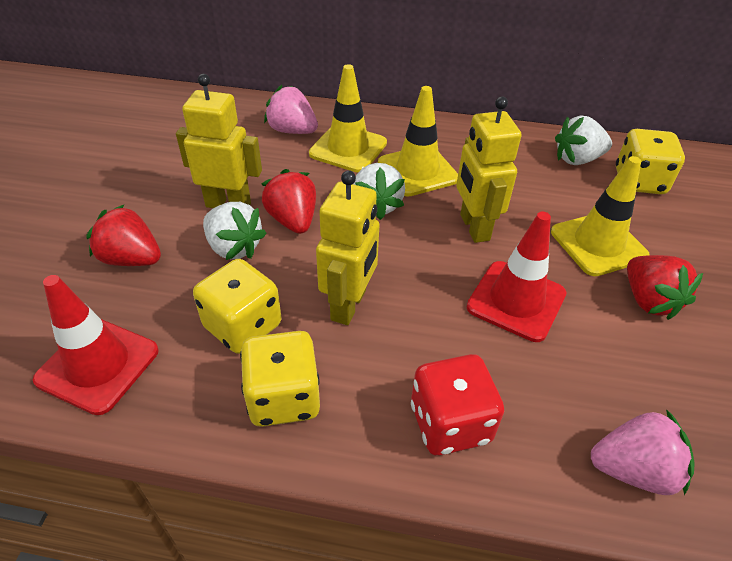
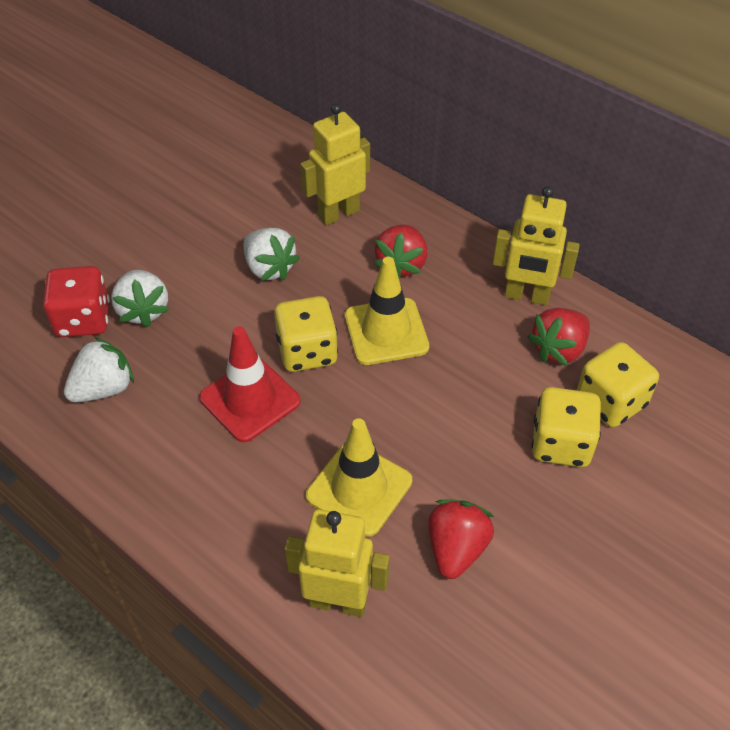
pink strawberry: 2 -> 0
red traffic cone: 2 -> 1
yellow traffic cone: 3 -> 2

